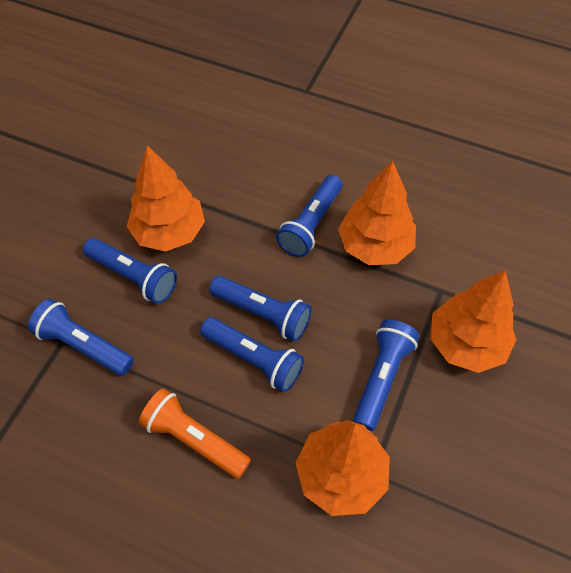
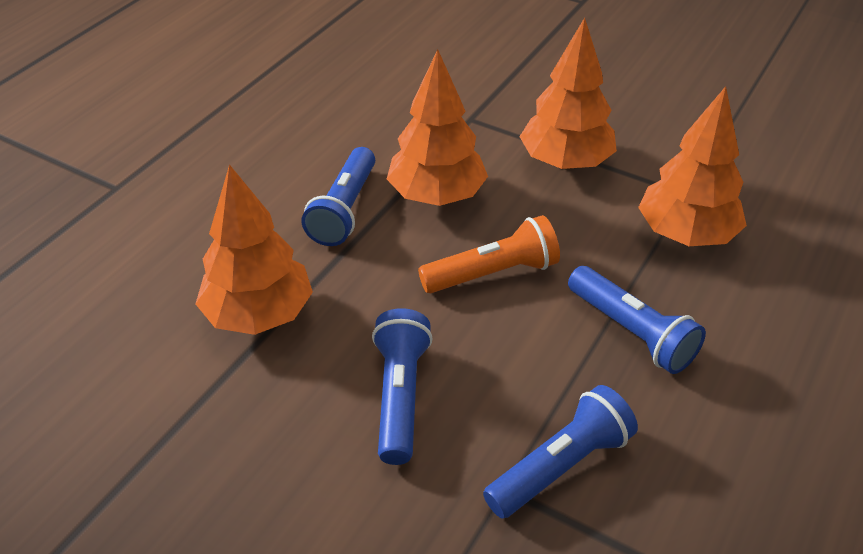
blue flashlight: 6 -> 4

